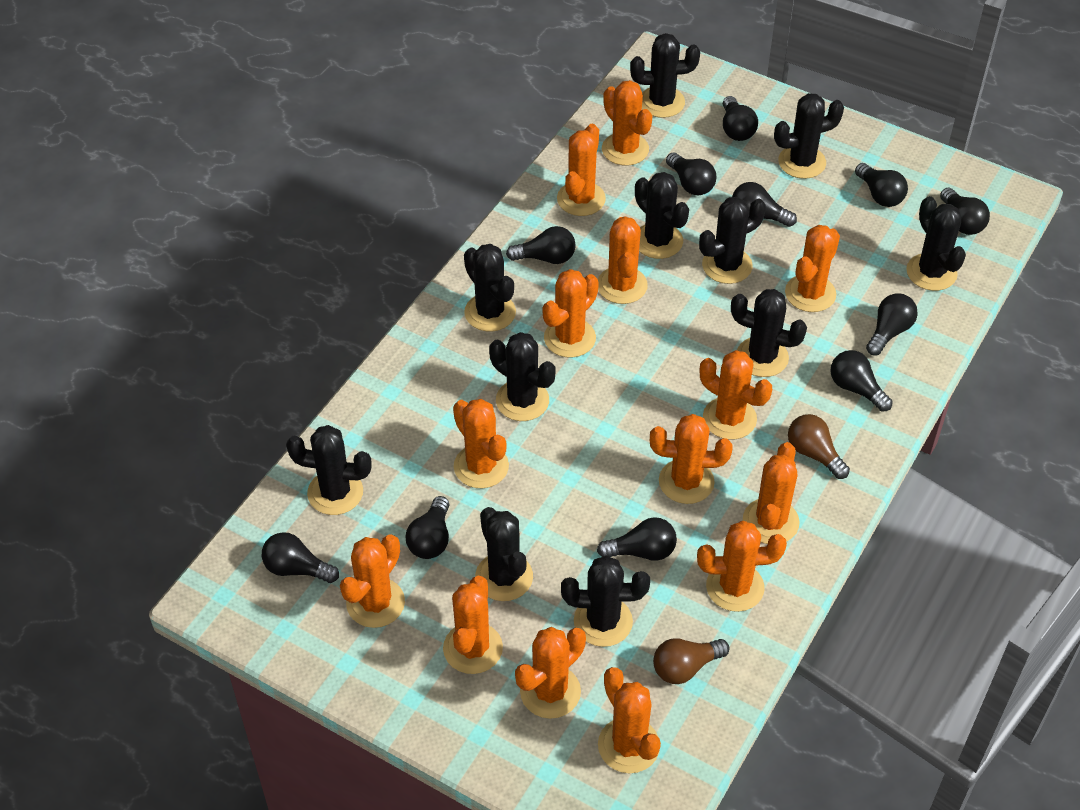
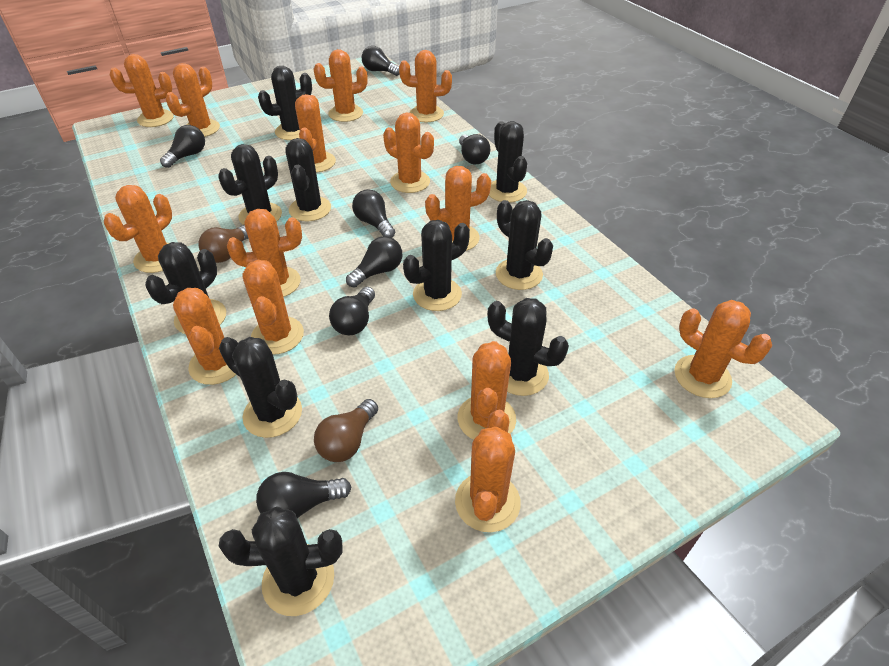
black cactus: 11 -> 10
black light bulb: 11 -> 7

